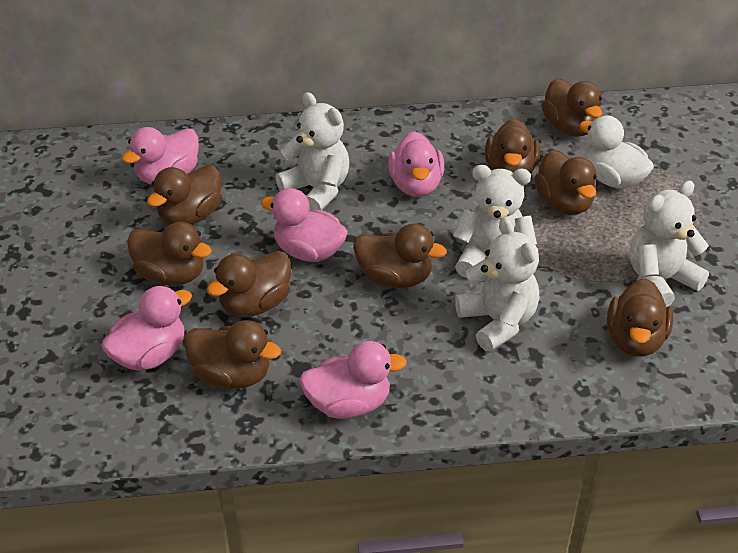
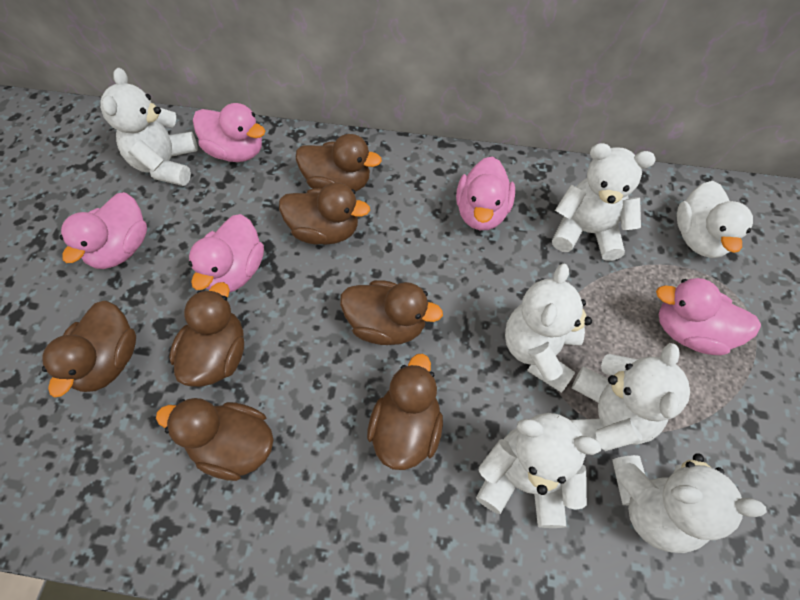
brown duck: 9 -> 7
white teddy bear: 4 -> 6

